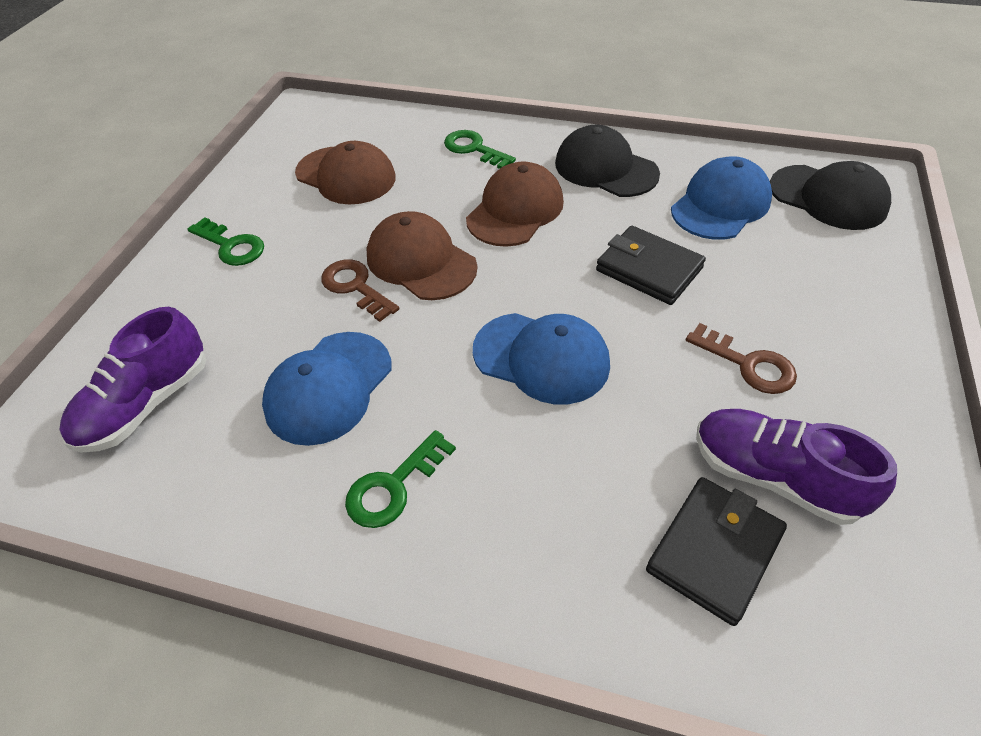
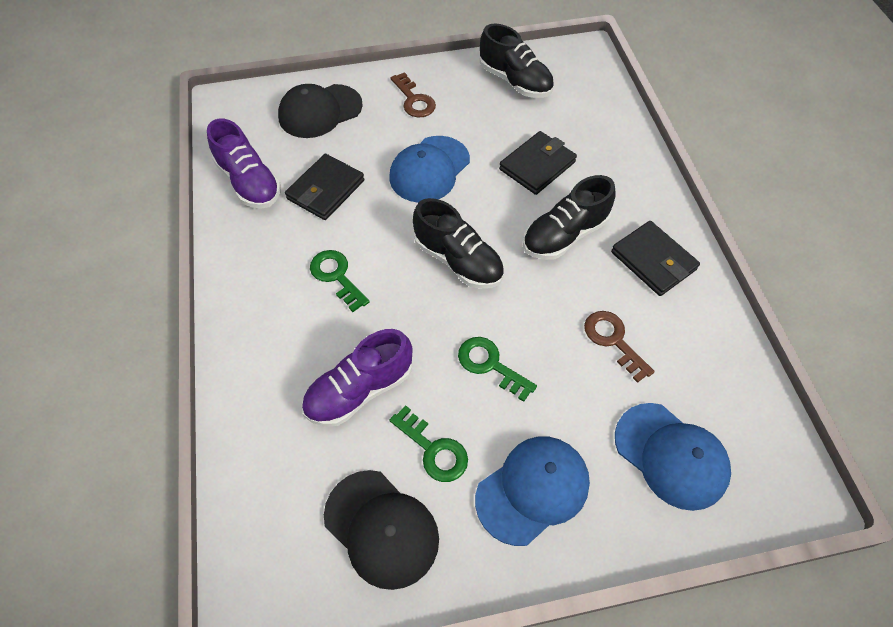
black shoe: 0 -> 3
black wallet: 2 -> 3
brown cap: 3 -> 0

